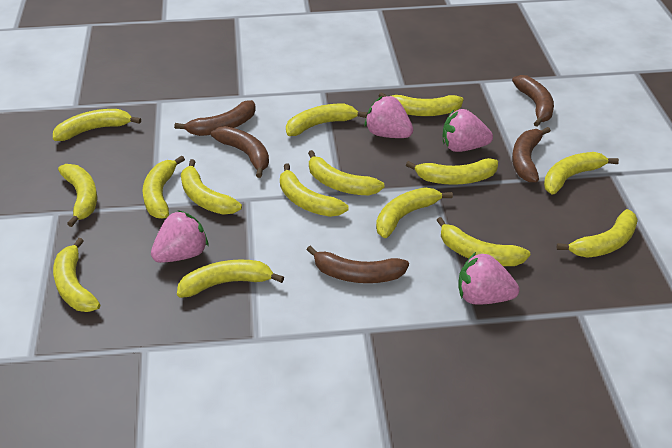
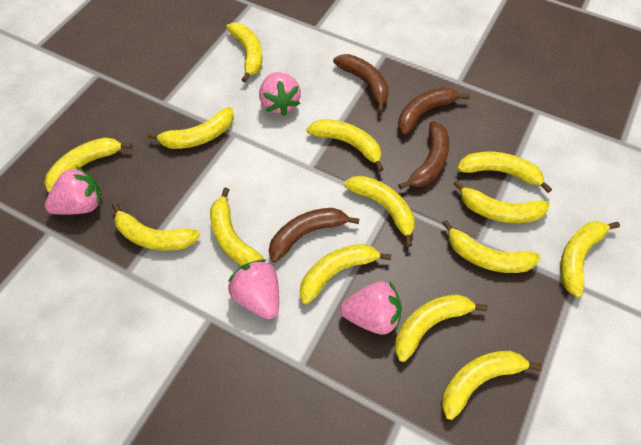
brown banana: 5 -> 4
yellow banana: 15 -> 14

